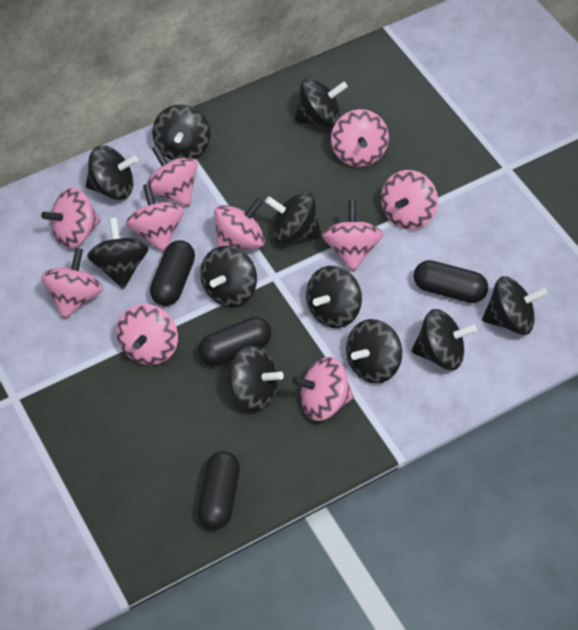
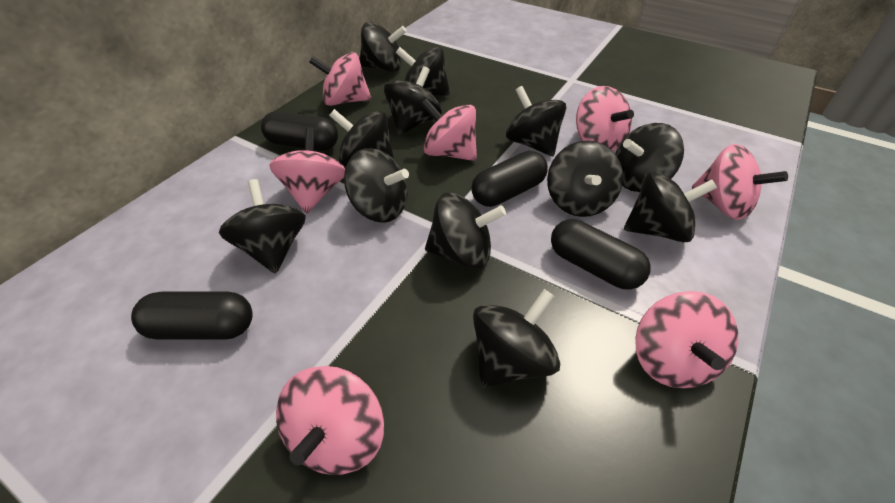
black spinning top: 11 -> 12
pink spinning top: 10 -> 7

